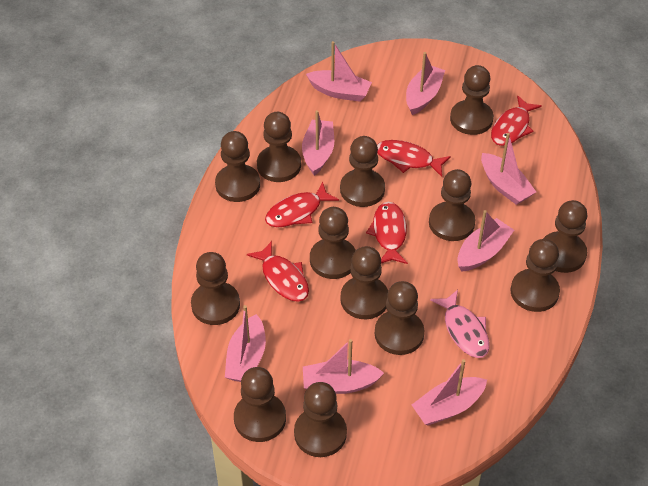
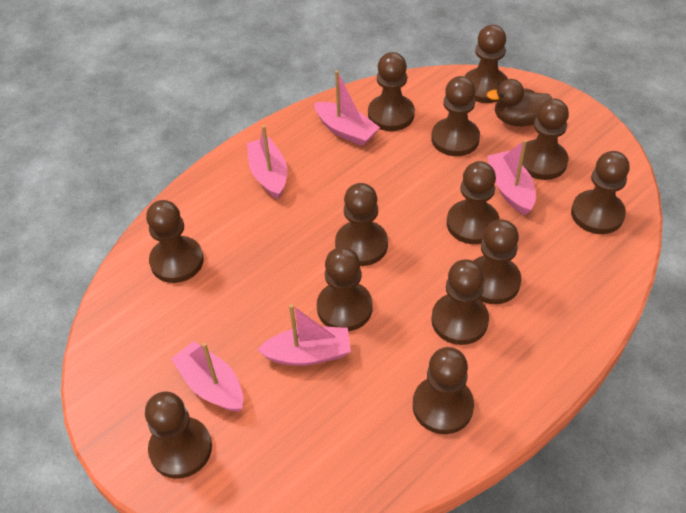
brown duck: 0 -> 1
pink boat: 8 -> 5
pink fish: 1 -> 0
red fish: 5 -> 0

